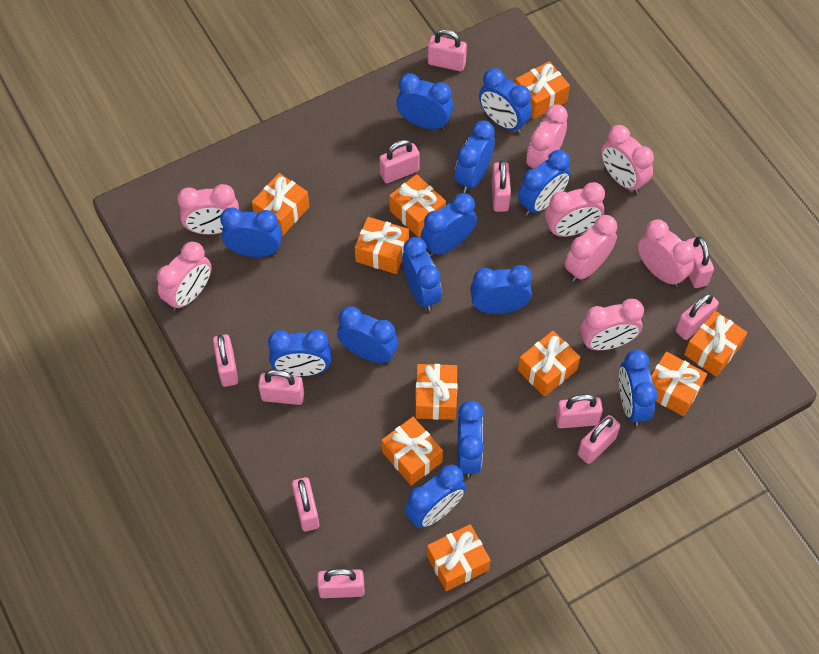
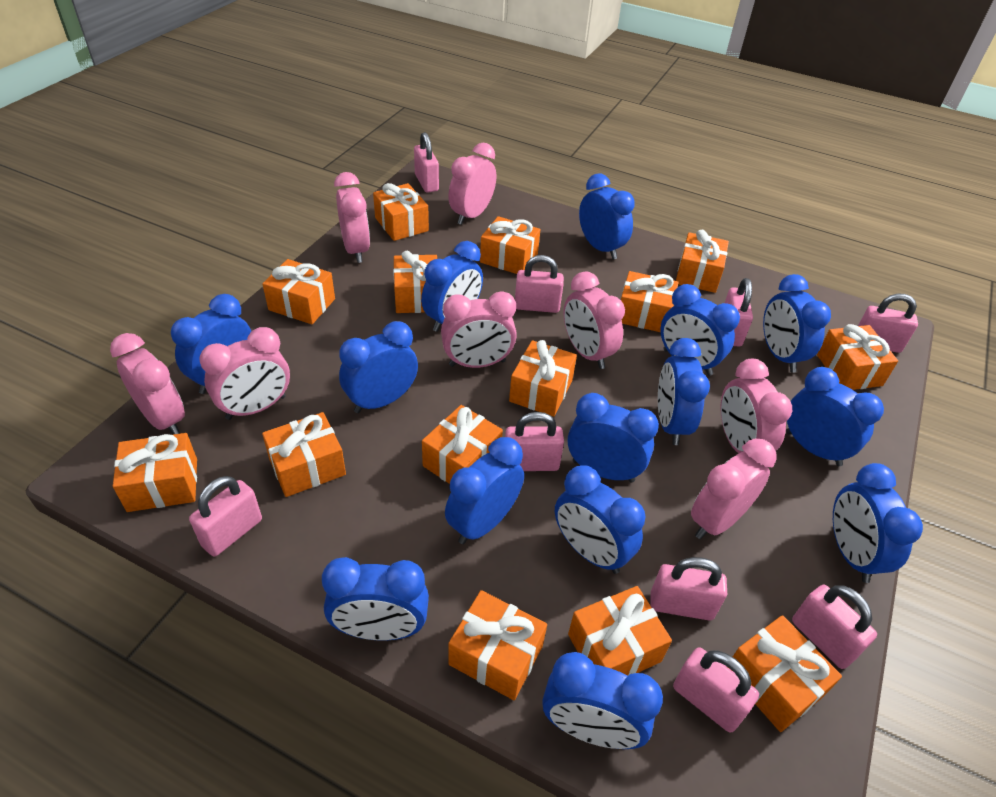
blue clock: 13 -> 14
orange gift: 10 -> 14
pink padlock: 11 -> 9

